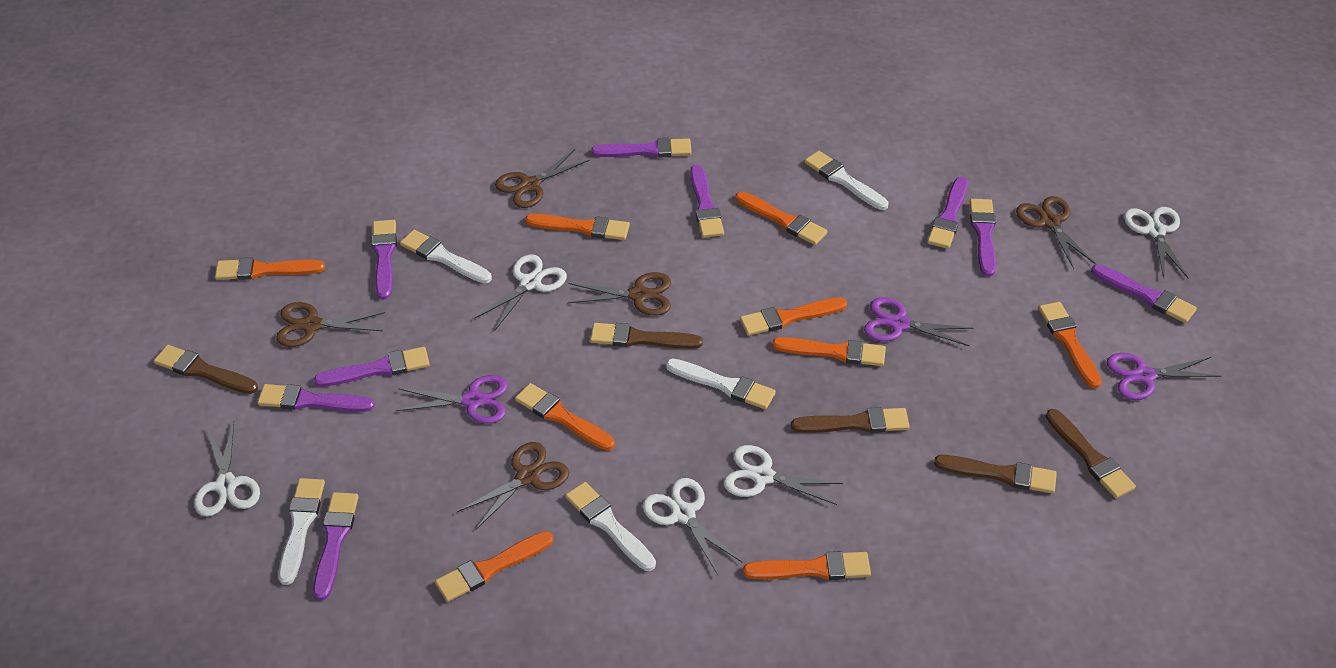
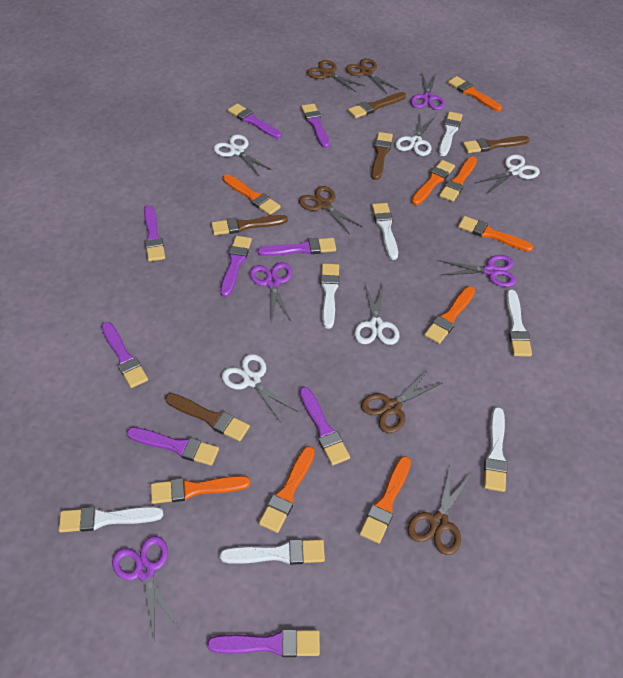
purple scissors: 3 -> 4
white brush: 5 -> 7

